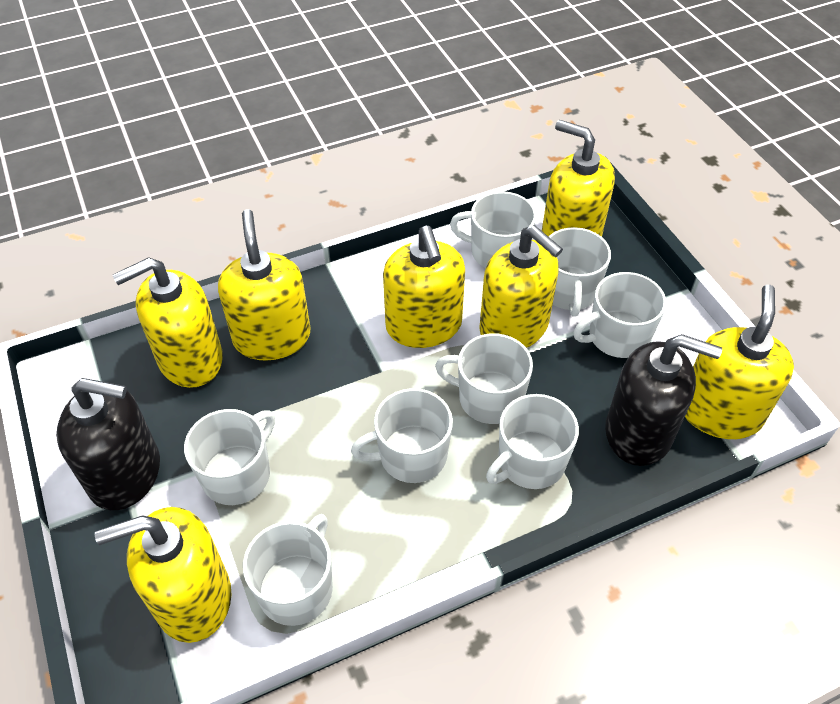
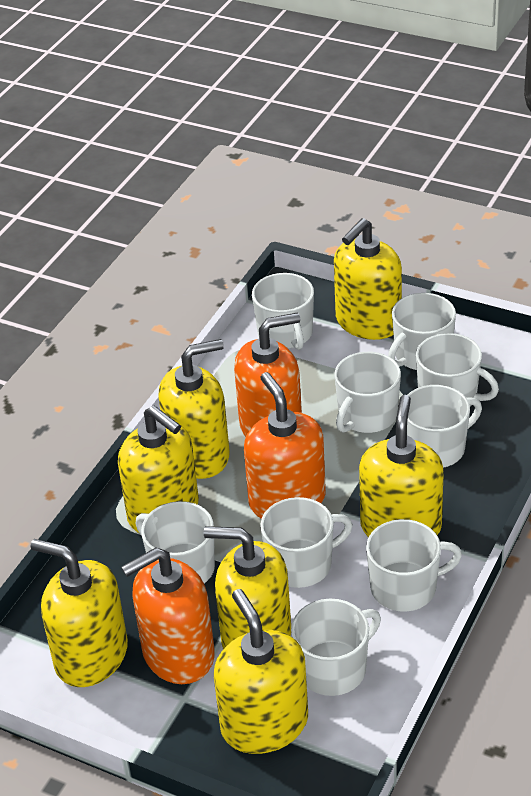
black soap dispenser: 2 -> 0
orange soap dispenser: 0 -> 3
white mug: 8 -> 9

